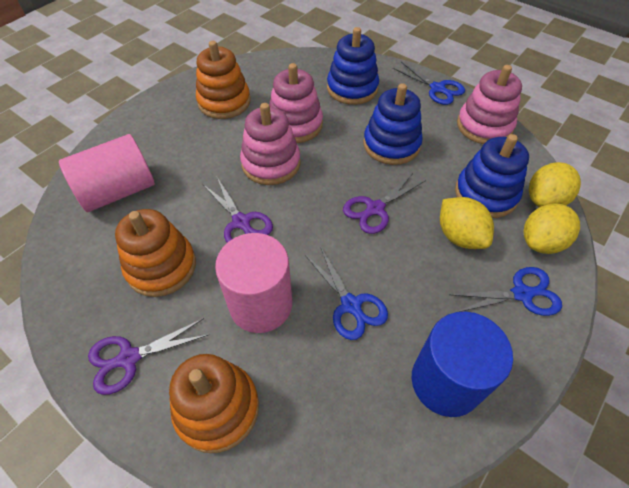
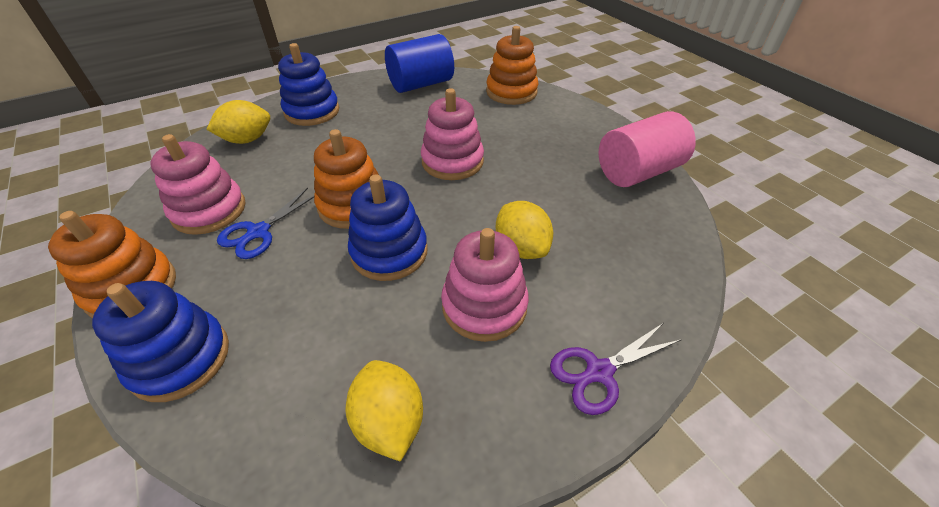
blue scissors: 3 -> 1
pink cylinder: 2 -> 1
purple scissors: 3 -> 1

